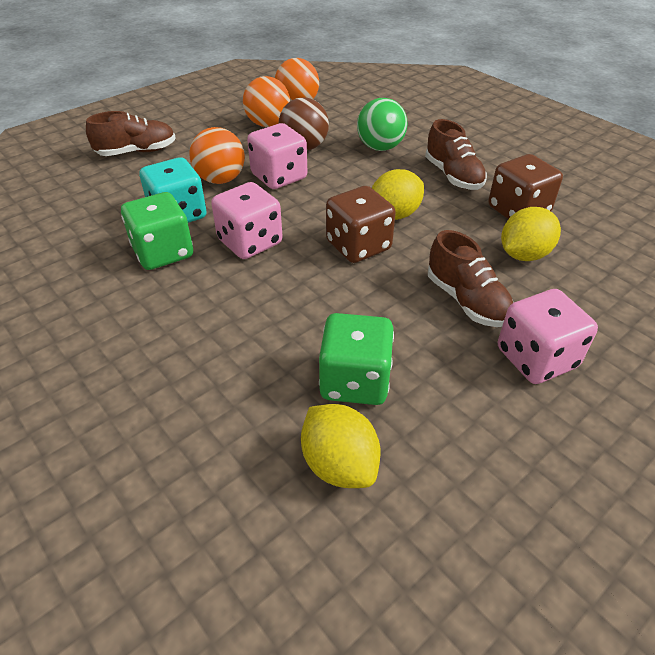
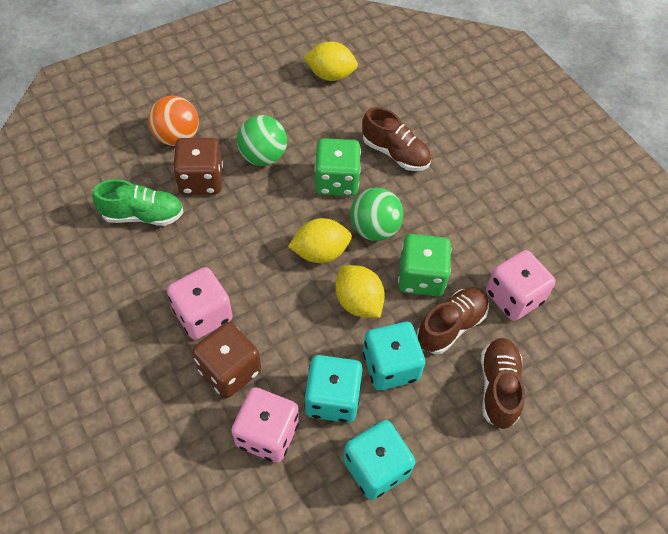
brown ball: 1 -> 0
green ball: 1 -> 2
green shoe: 0 -> 1
orange ball: 3 -> 1
turquoise dice: 1 -> 3

